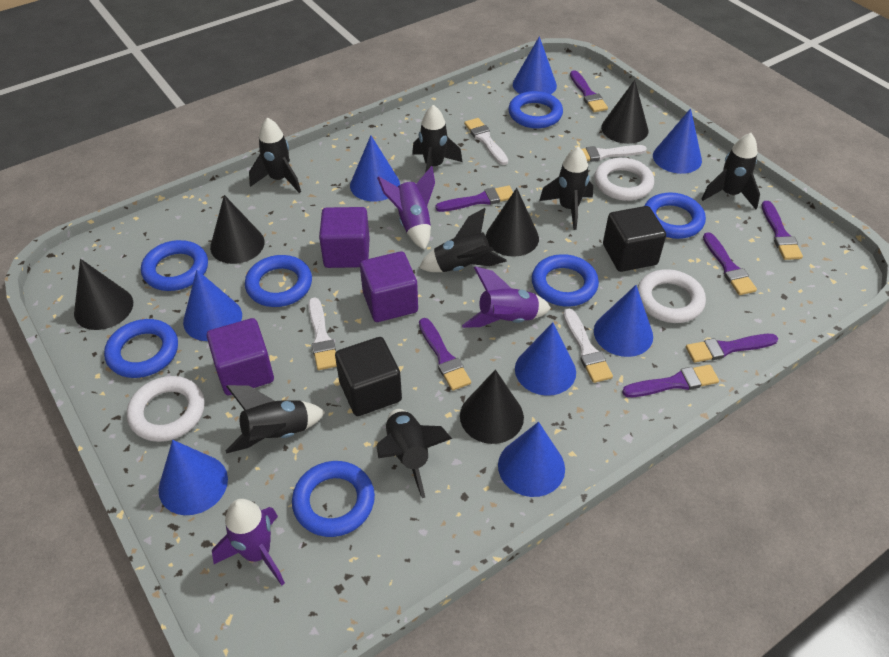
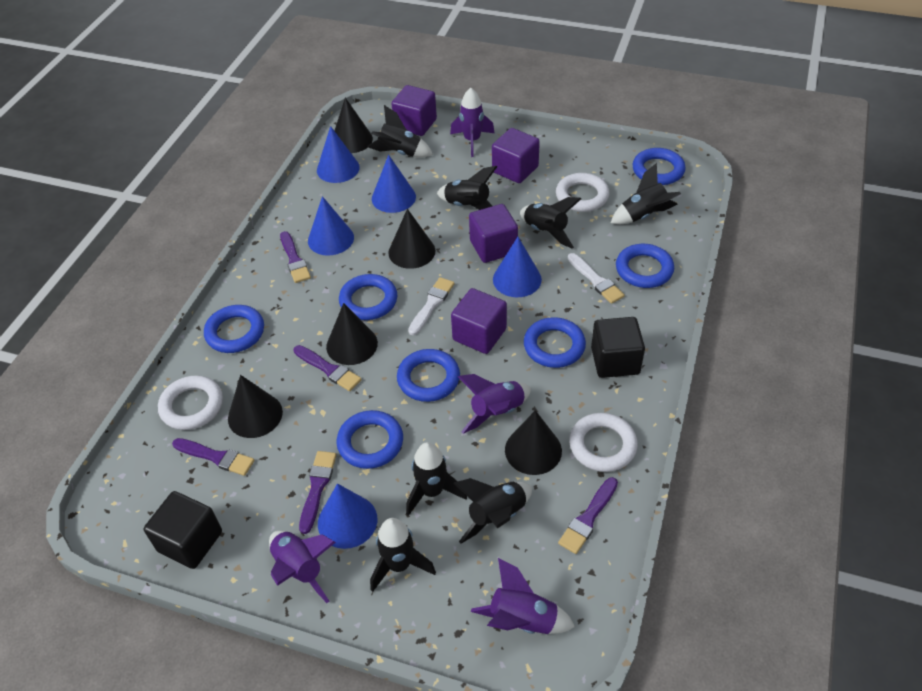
blue cone: 8 -> 5
purple brush: 7 -> 5
purple cube: 3 -> 4
purple rocket: 3 -> 4
white brush: 4 -> 2

